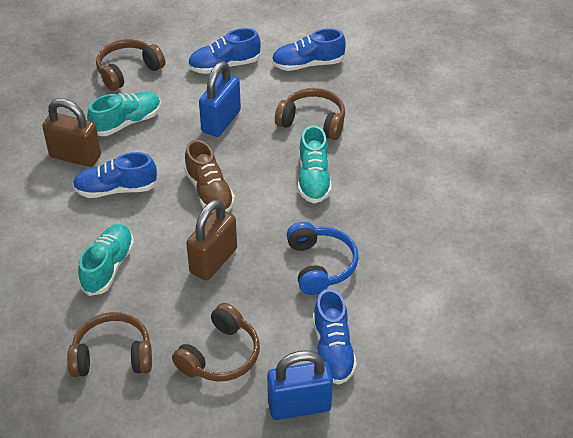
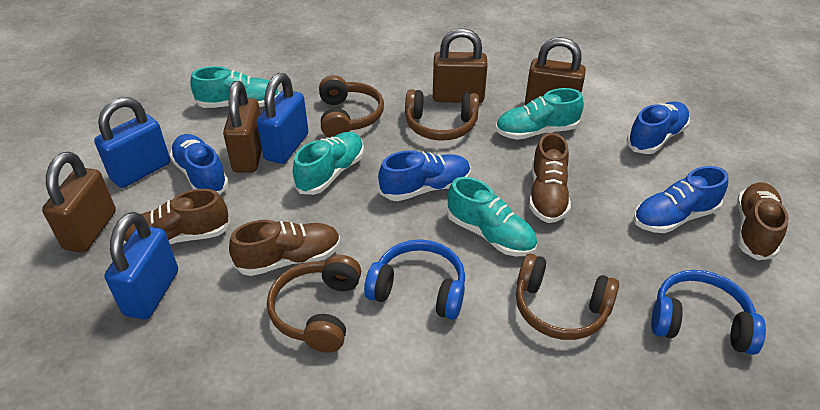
blue headphones: 1 -> 2
blue padlock: 2 -> 3
brown padlock: 2 -> 4
brown shoe: 1 -> 4
turquoise shoe: 3 -> 4

